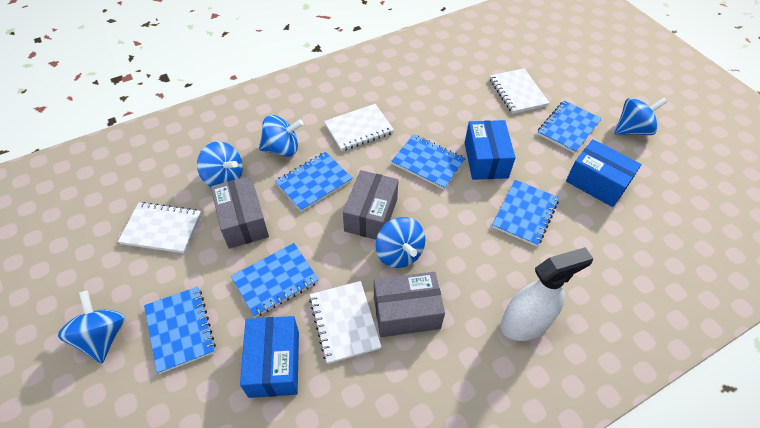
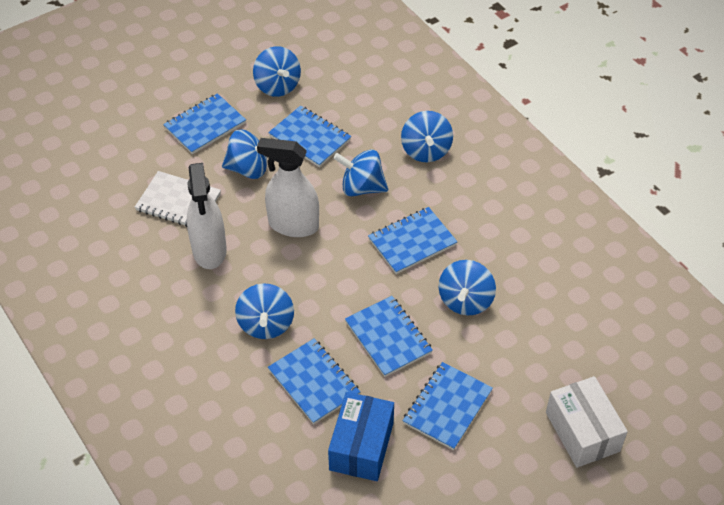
blue box: 3 -> 1
blue spinning top: 5 -> 6
grey box: 3 -> 0
white box: 0 -> 1
white notebook: 4 -> 1
white spray bottle: 1 -> 2

